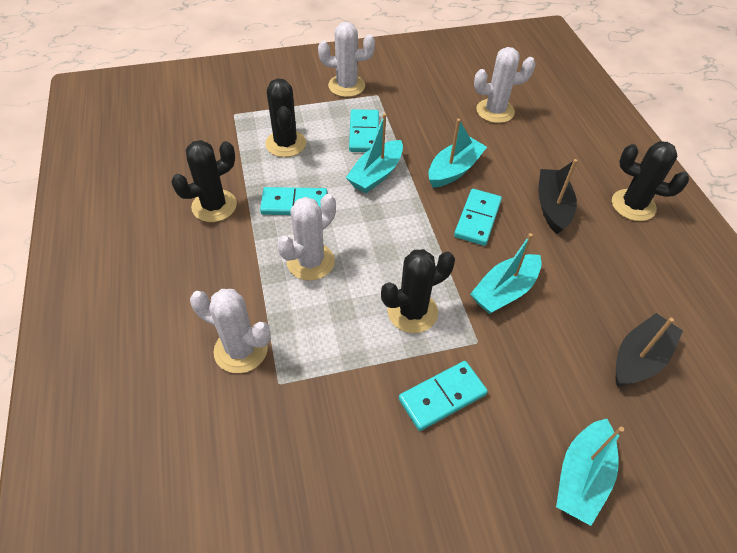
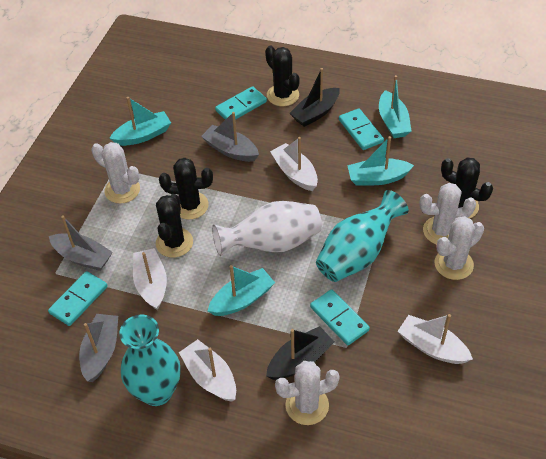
grey boat: 0 -> 3
turquoise vase: 0 -> 2
white boat: 0 -> 4
white vase: 0 -> 1

